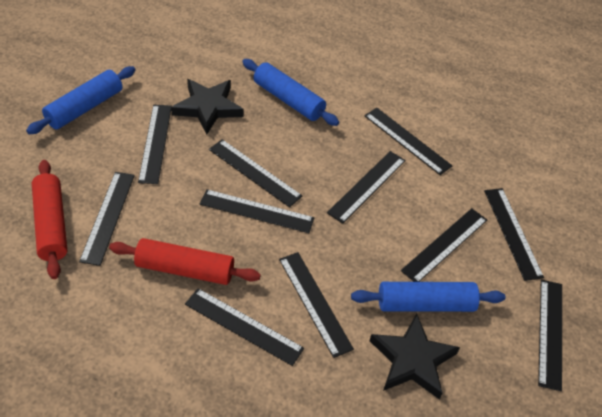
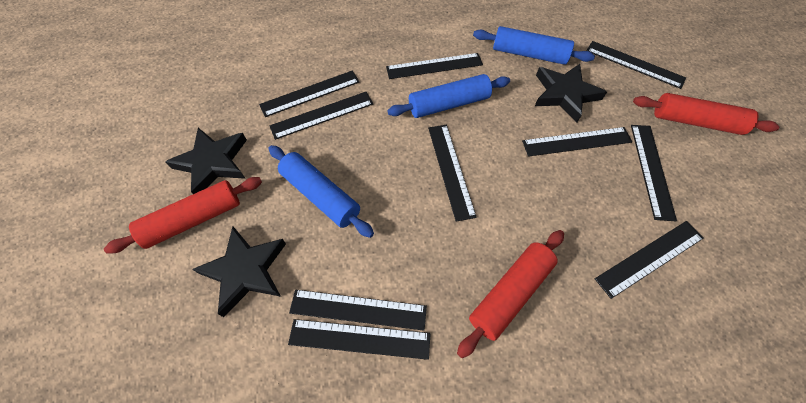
black ruler: 11 -> 10
black star: 2 -> 3
red rolling pin: 2 -> 3

